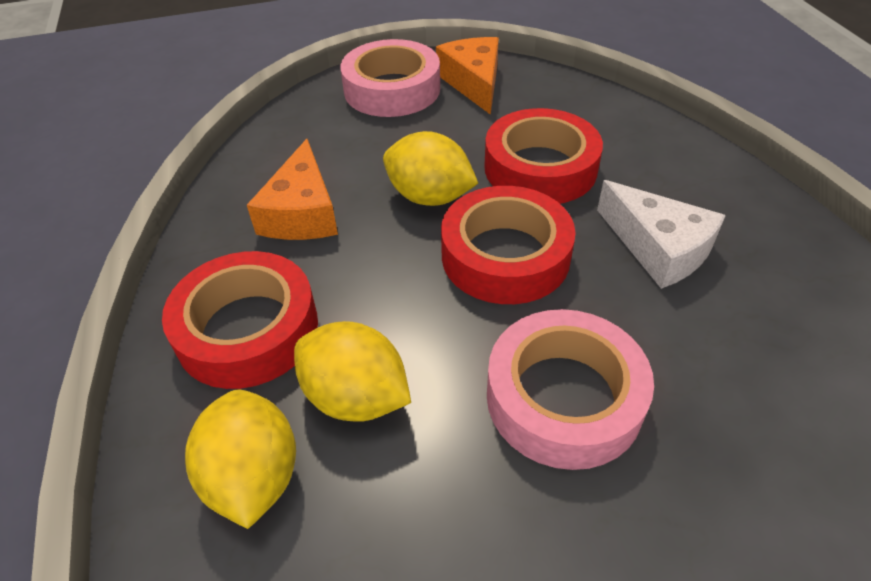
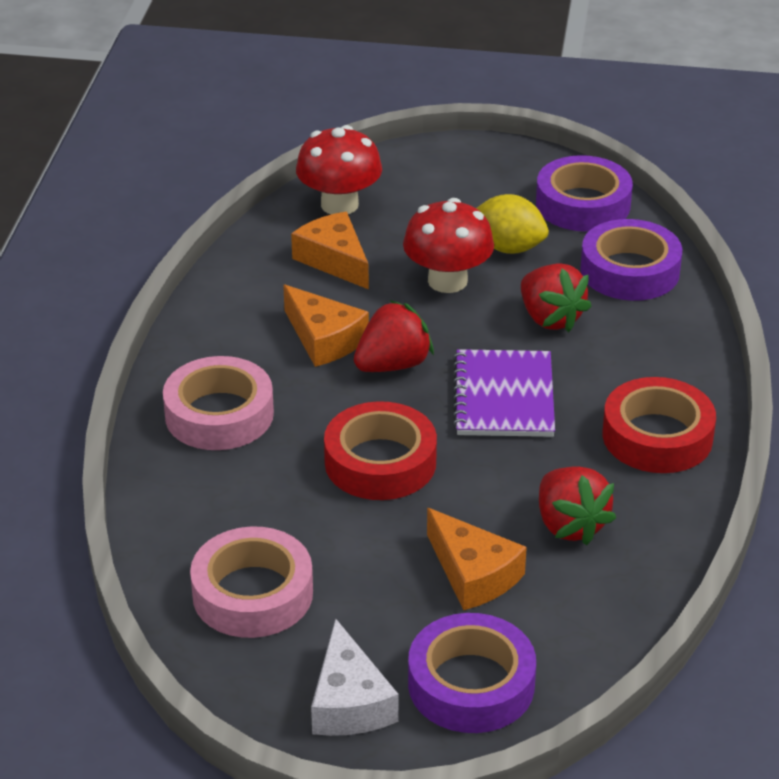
orange cheese: 2 -> 3
purple notebook: 0 -> 1
purple tape: 0 -> 3
red mushroom: 0 -> 2
red strawberry: 0 -> 3
red tape: 3 -> 2
yellow lemon: 3 -> 1

